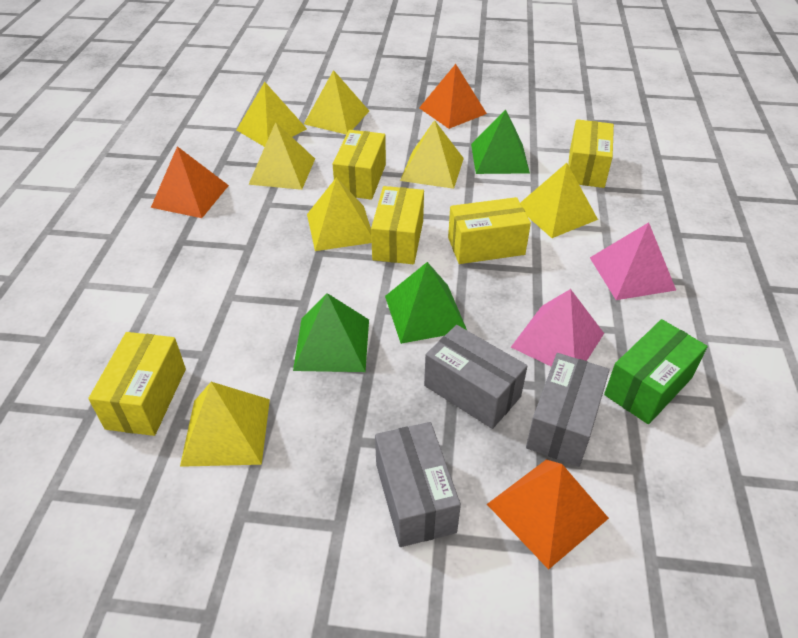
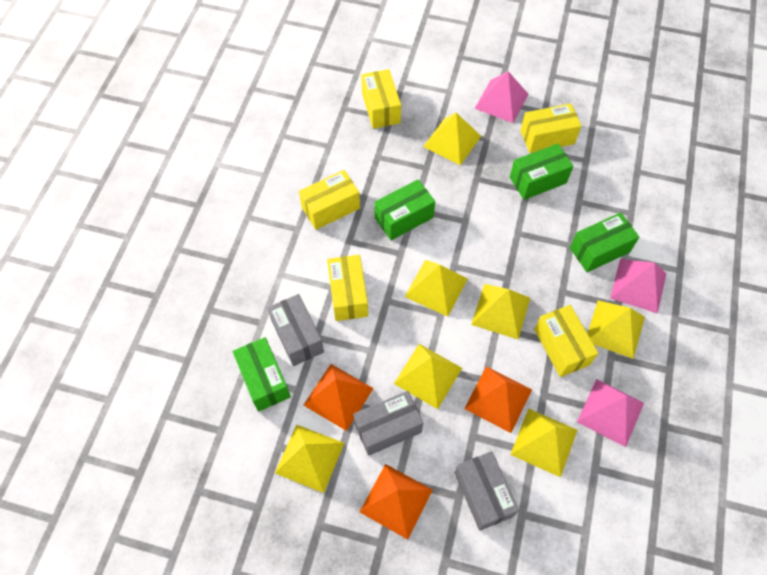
green box: 1 -> 4
green pyramid: 3 -> 0
pink pyramid: 2 -> 3

